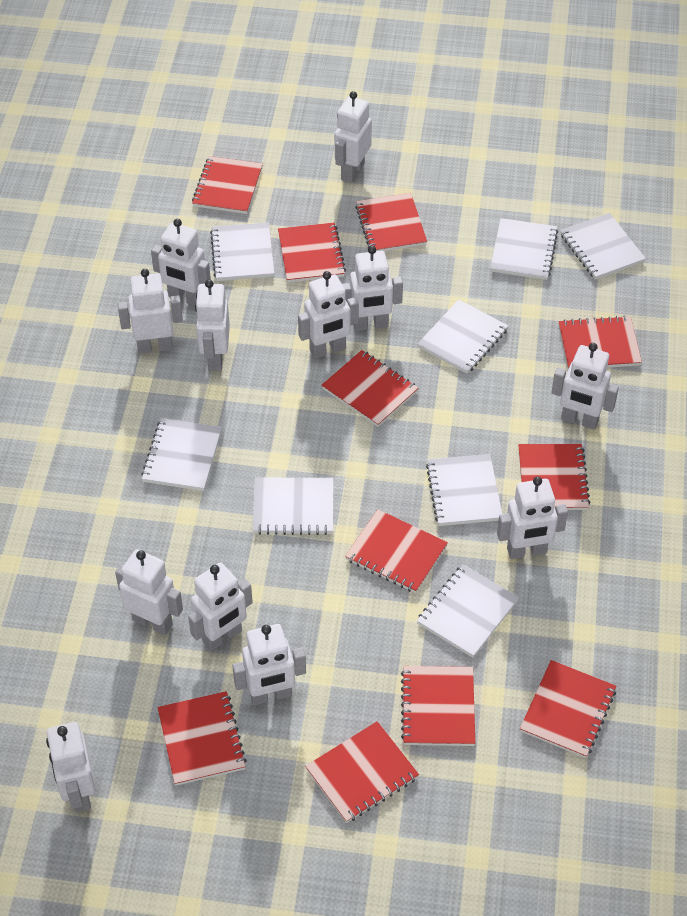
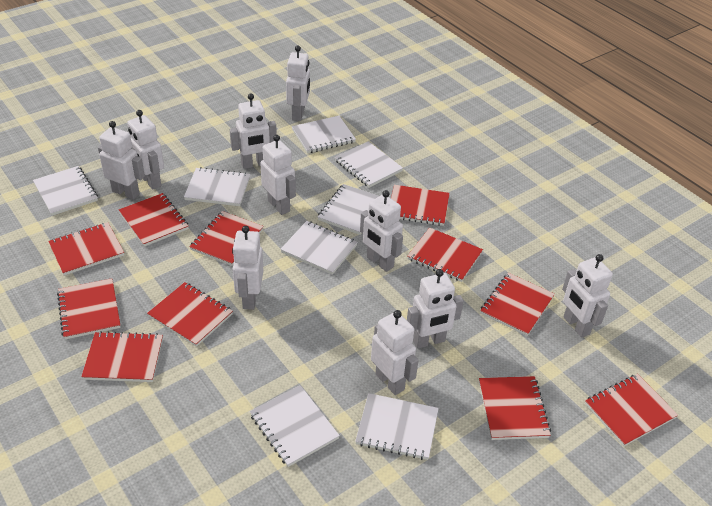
white robot: 12 -> 10

